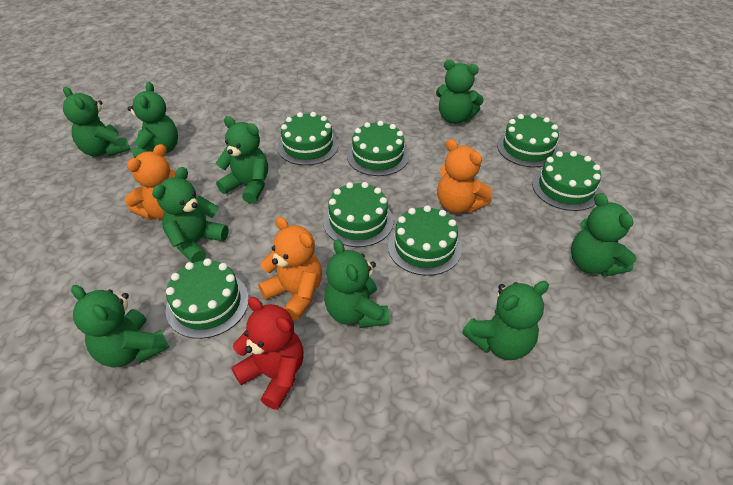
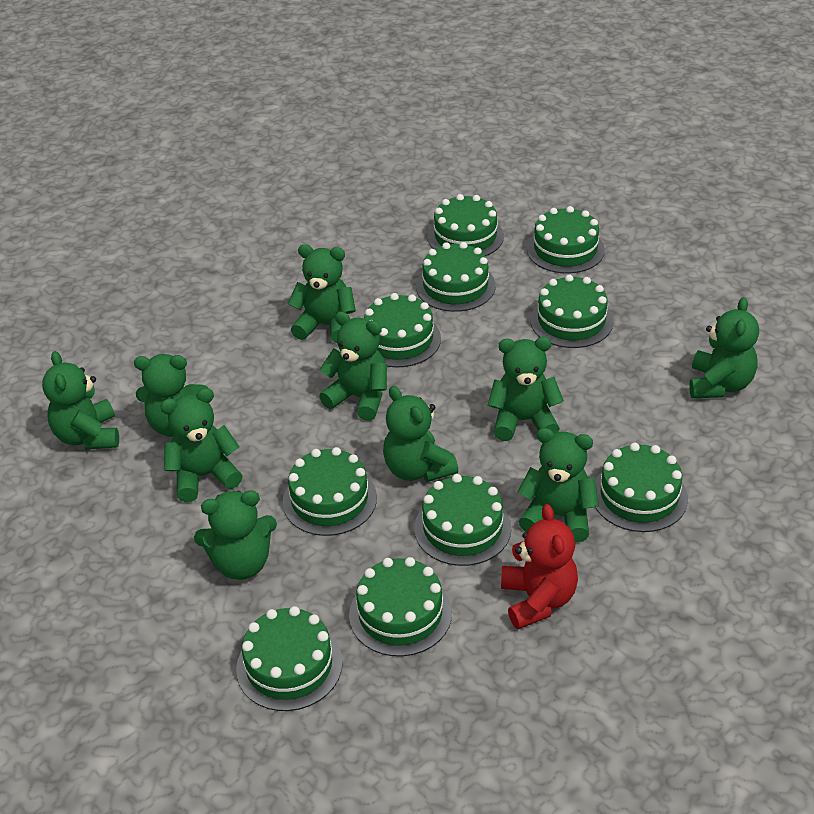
green cake: 7 -> 10
green teddy bear: 9 -> 10
orange teddy bear: 3 -> 0

